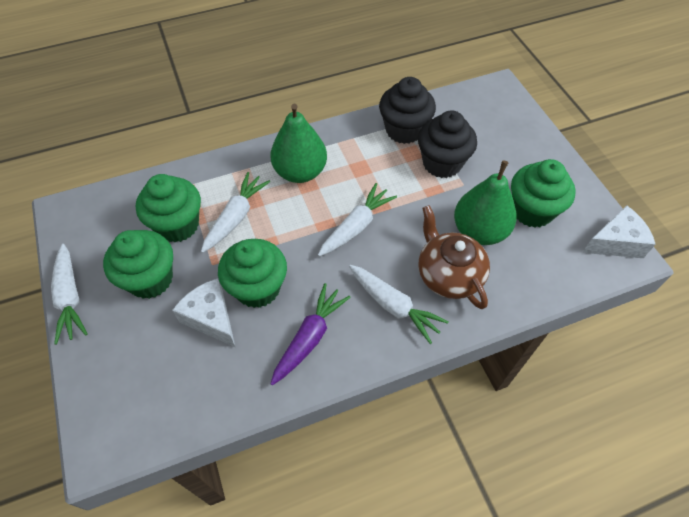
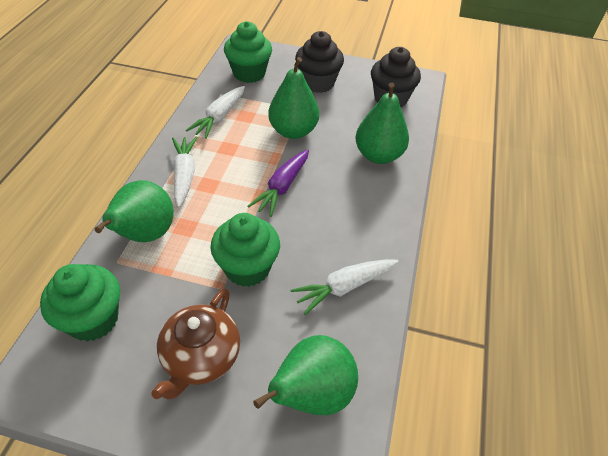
green cupcake: 4 -> 3
green pear: 2 -> 4
white carrot: 4 -> 3
white cheese: 2 -> 0

